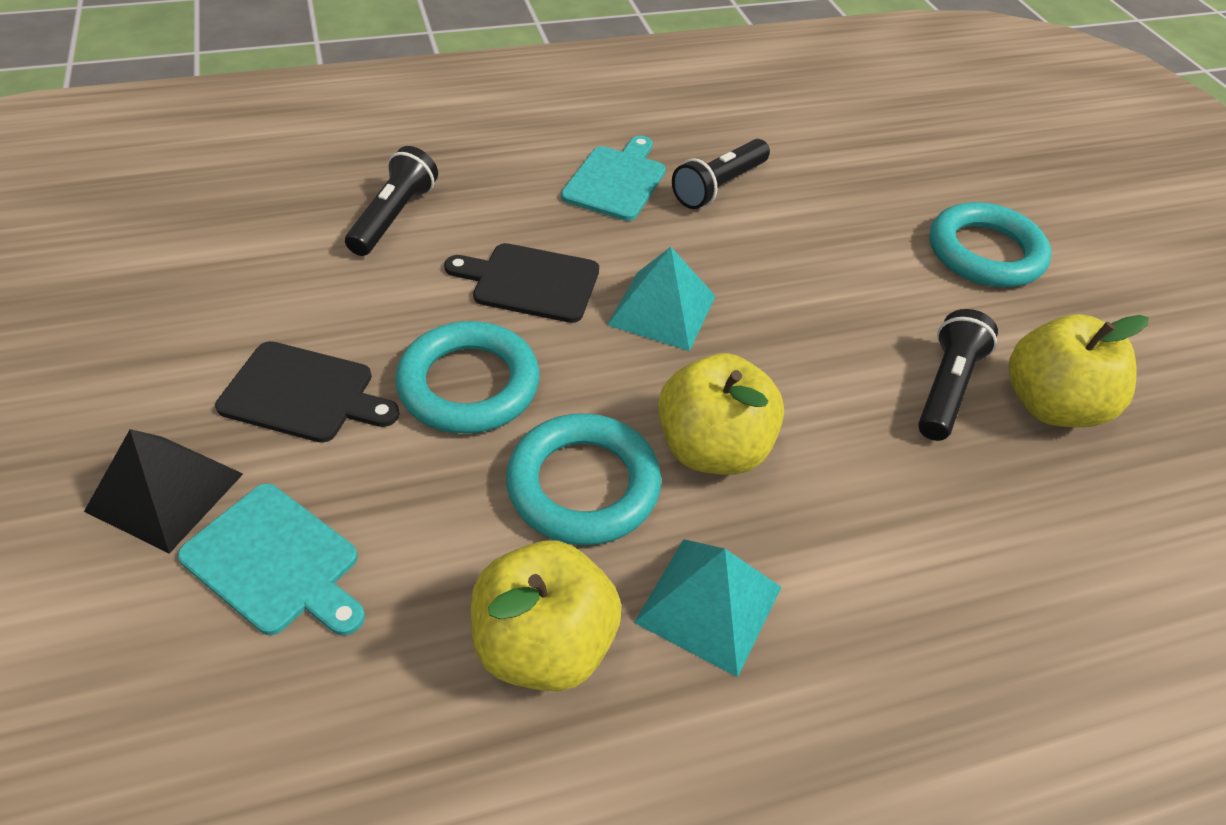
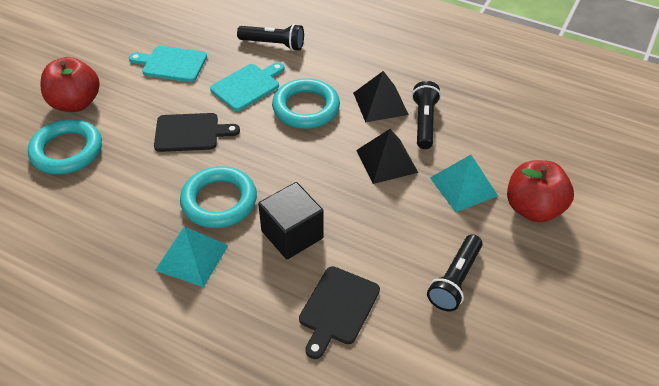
black cube: 0 -> 1
black pyramid: 1 -> 2
red apple: 0 -> 2
yellow apple: 3 -> 0

